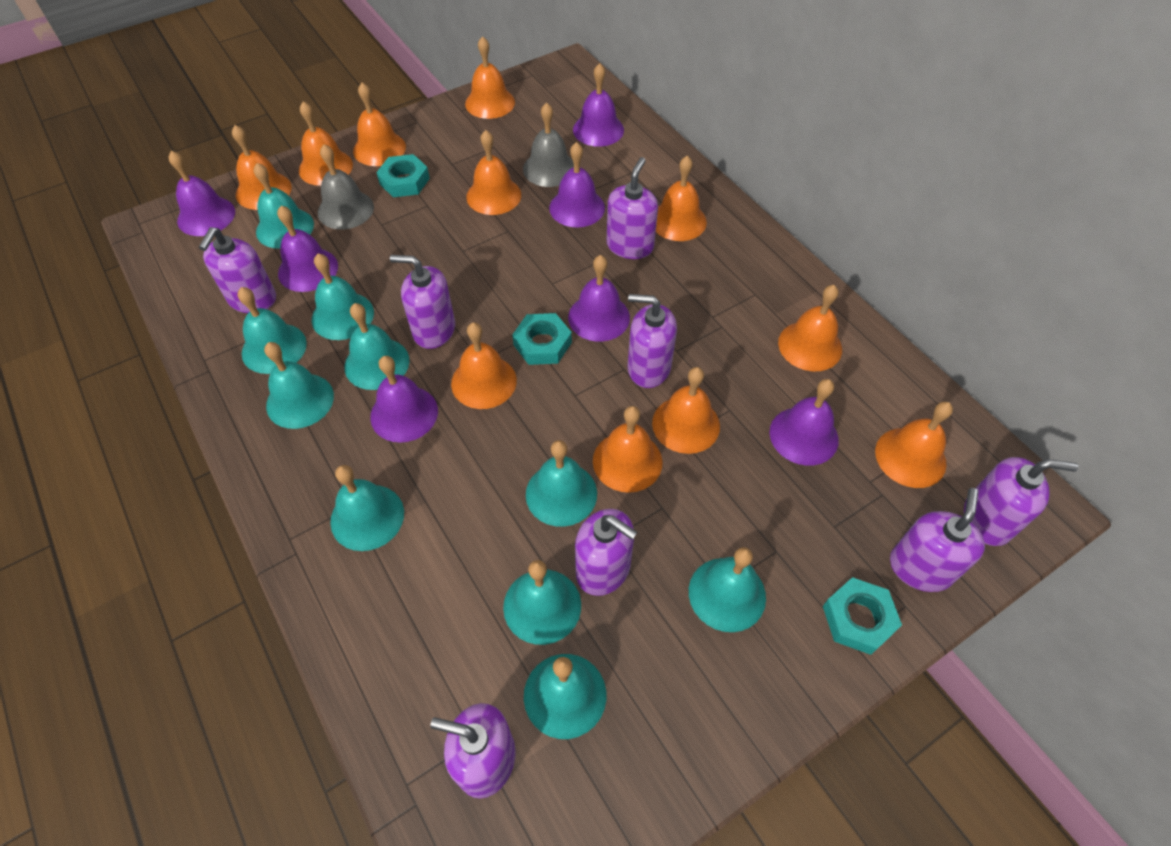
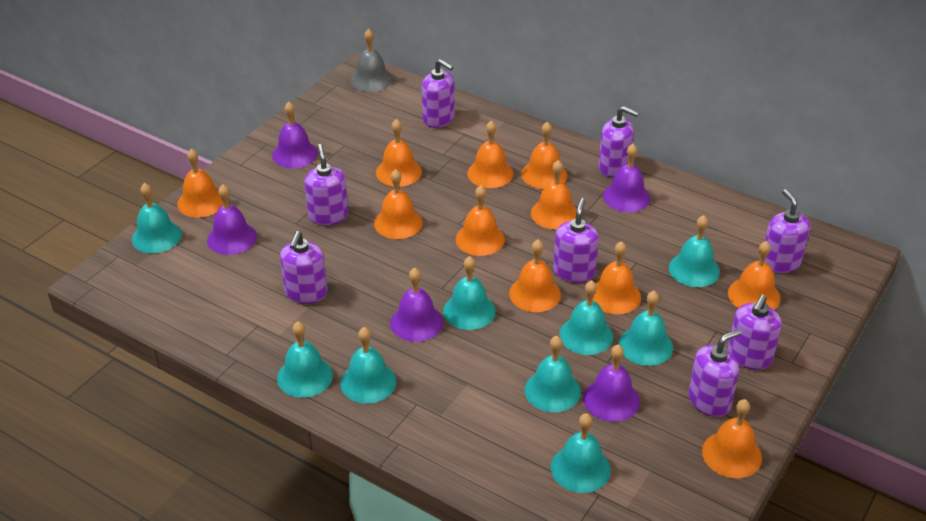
grey bell: 2 -> 1
purple bell: 7 -> 5
turquoise bell: 10 -> 9
turquoise nut: 3 -> 0

